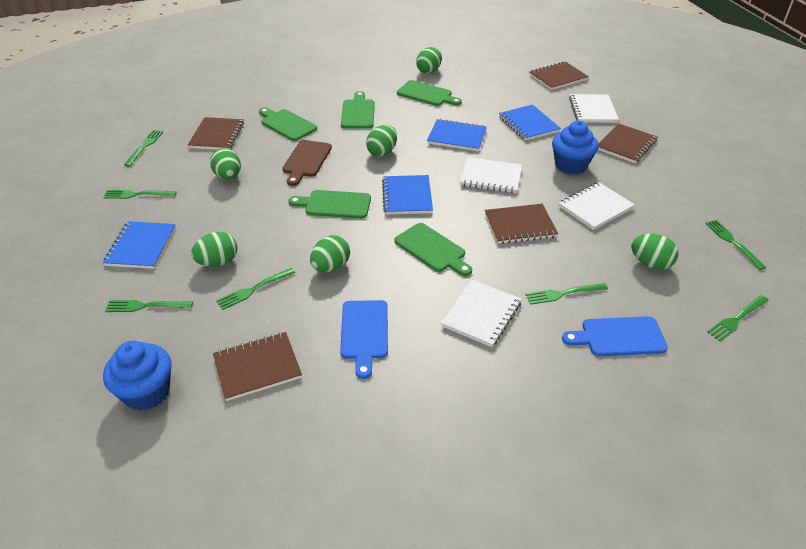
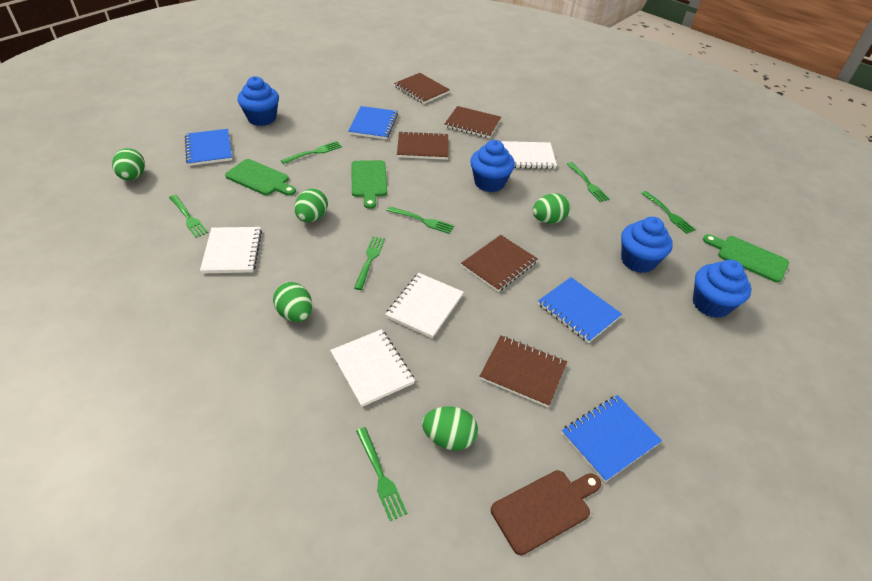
blue cupcake: 2 -> 4
blue cutting board: 2 -> 0
green cutting board: 5 -> 3
green egg: 6 -> 5

